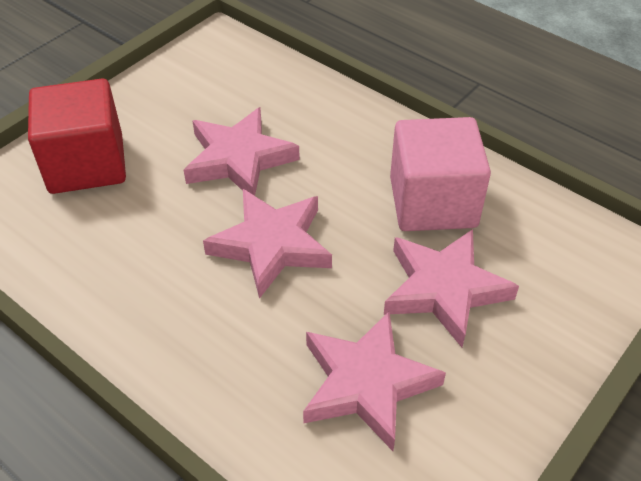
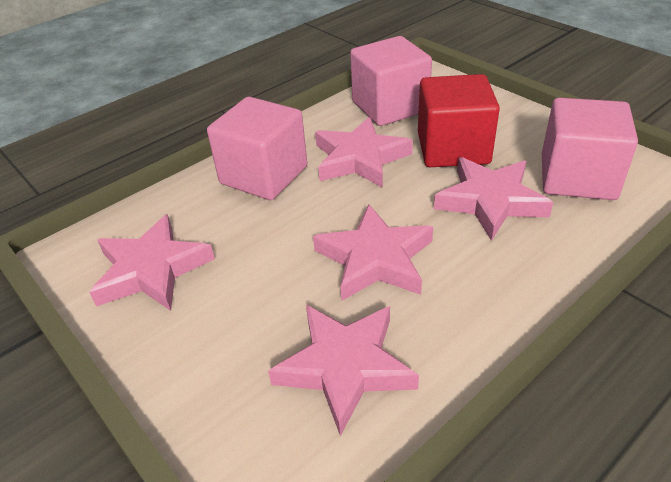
pink cube: 1 -> 3
pink star: 4 -> 5

